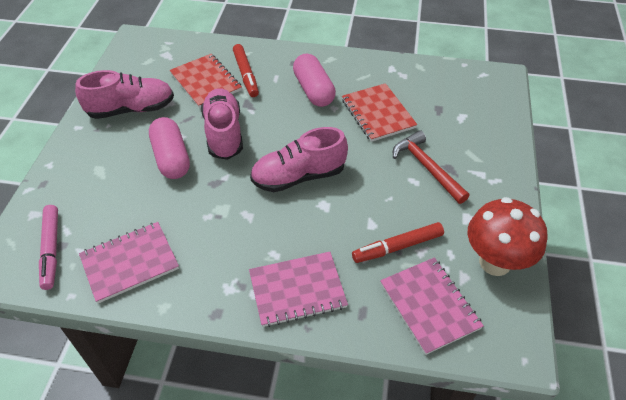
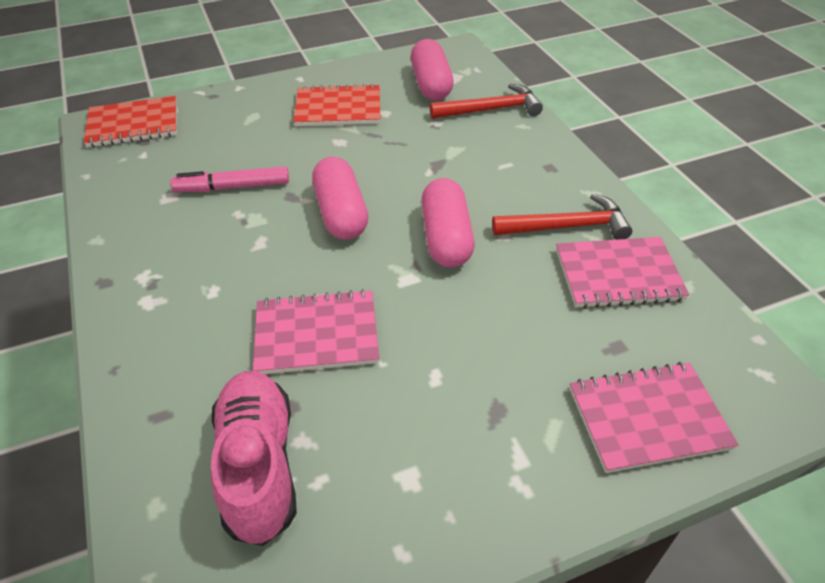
pink capsule: 2 -> 3
pink shoe: 3 -> 1
red hammer: 1 -> 2
red marker: 2 -> 0
red mushroom: 1 -> 0

